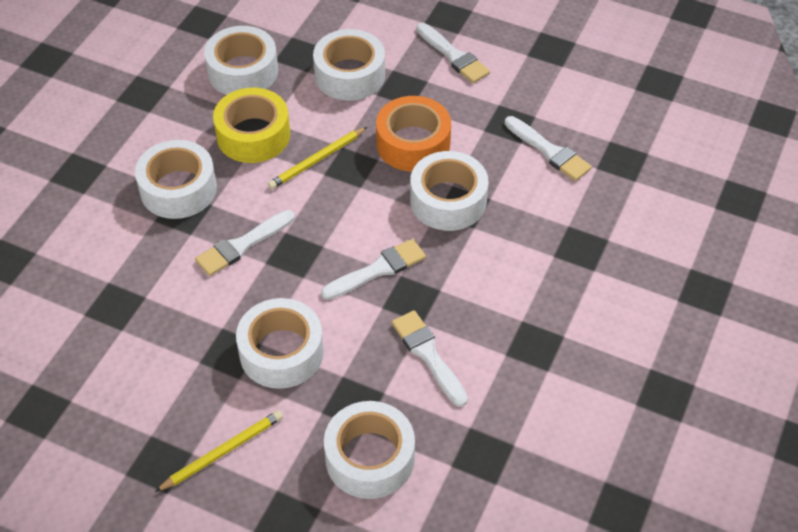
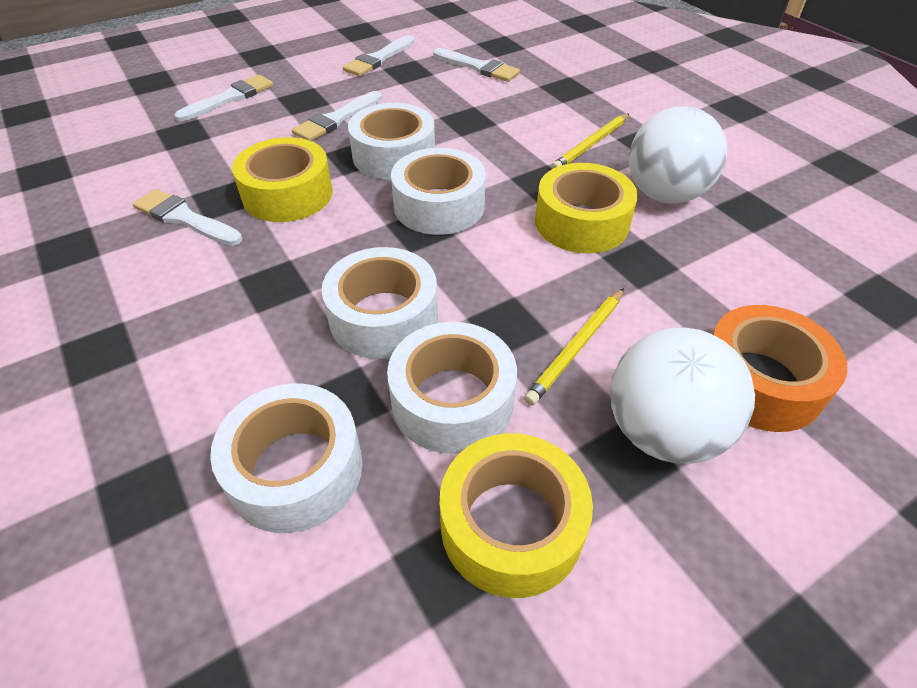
white ball: 0 -> 2
white tape: 6 -> 5
yellow tape: 1 -> 3

